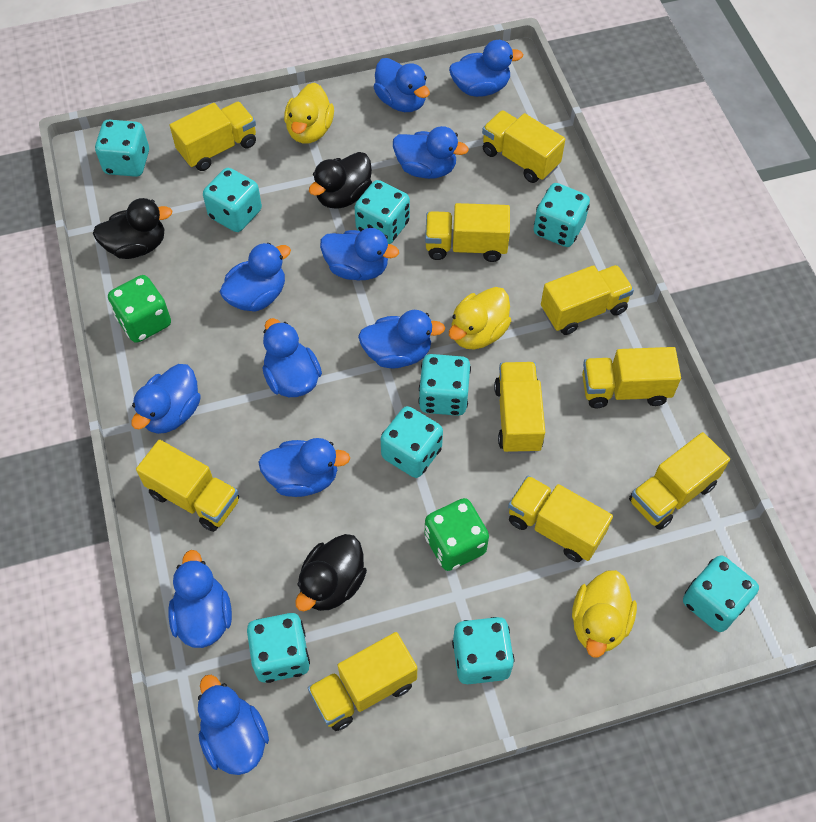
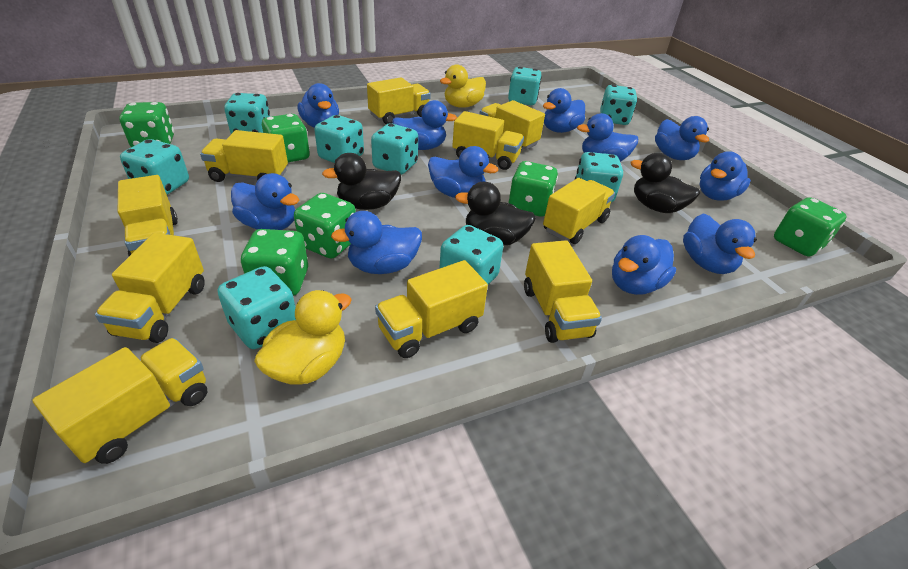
green dice: 2 -> 6
yellow duck: 3 -> 2

